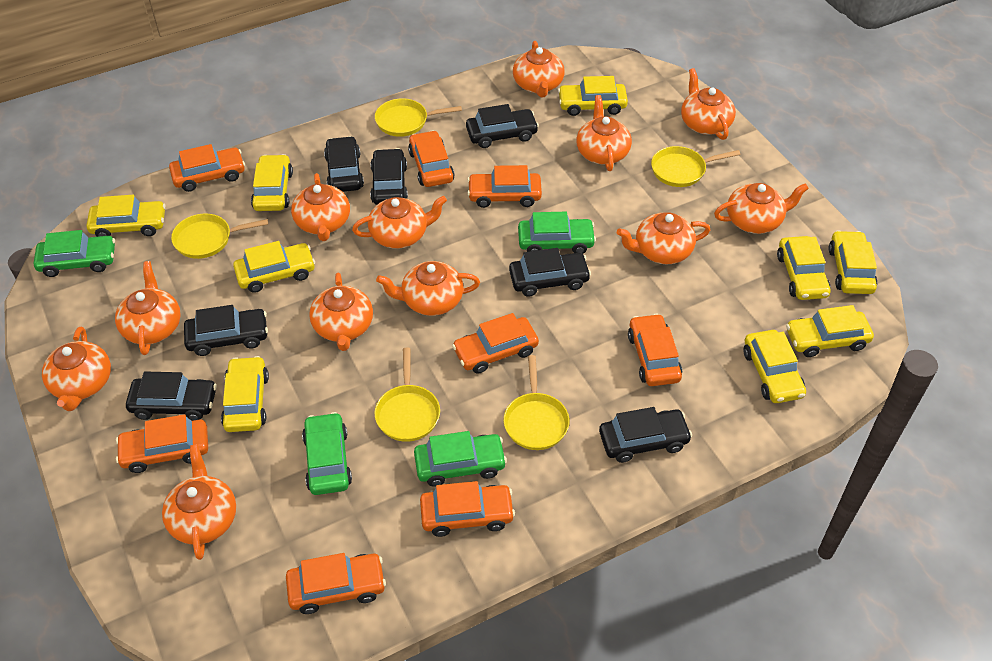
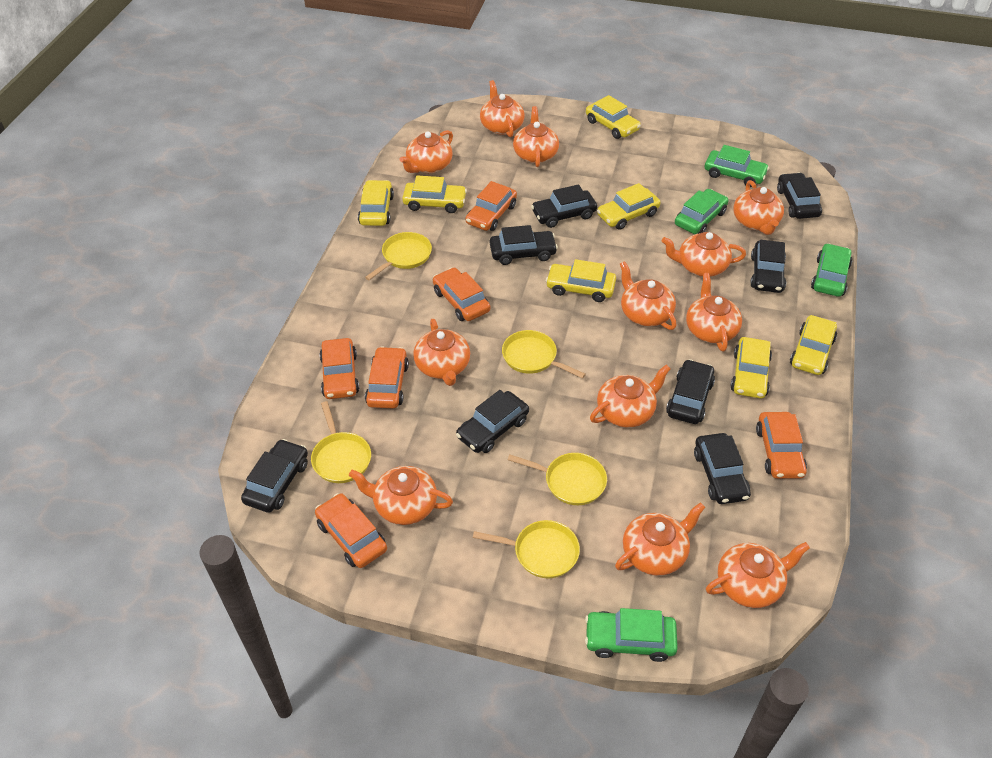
black car: 7 -> 8
orange car: 8 -> 6
yellow car: 9 -> 7

